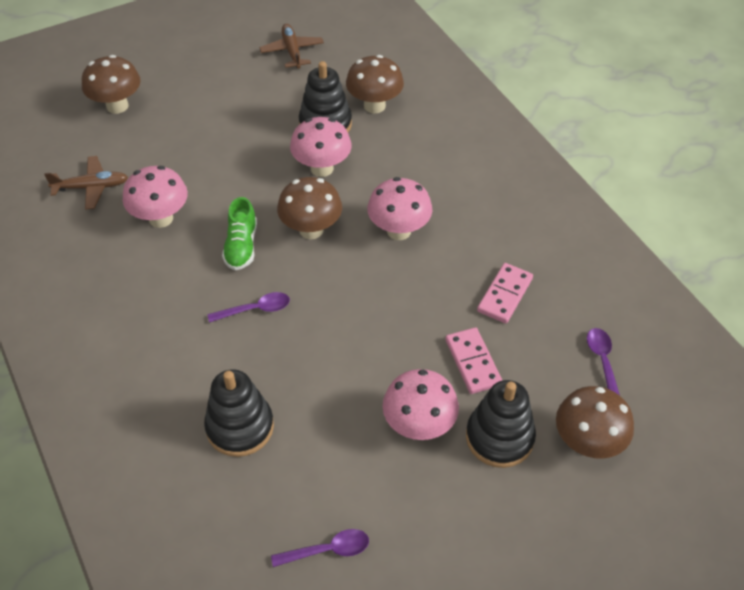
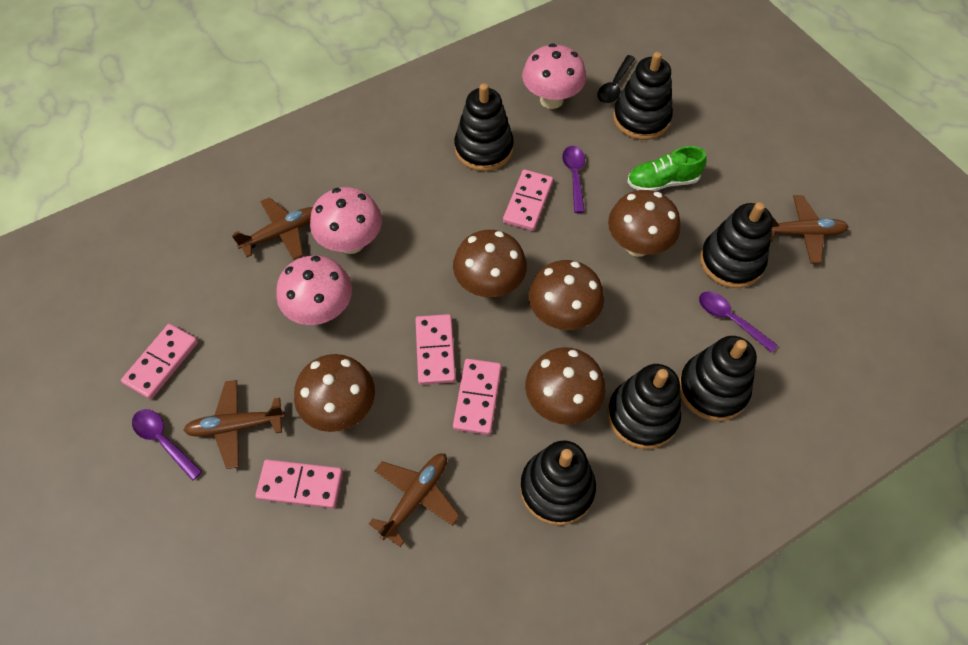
black spoon: 0 -> 1
black stacking toy: 3 -> 6
brown mushroom: 4 -> 5
brown plane: 2 -> 4
pink domino: 2 -> 5
pink mushroom: 4 -> 3

